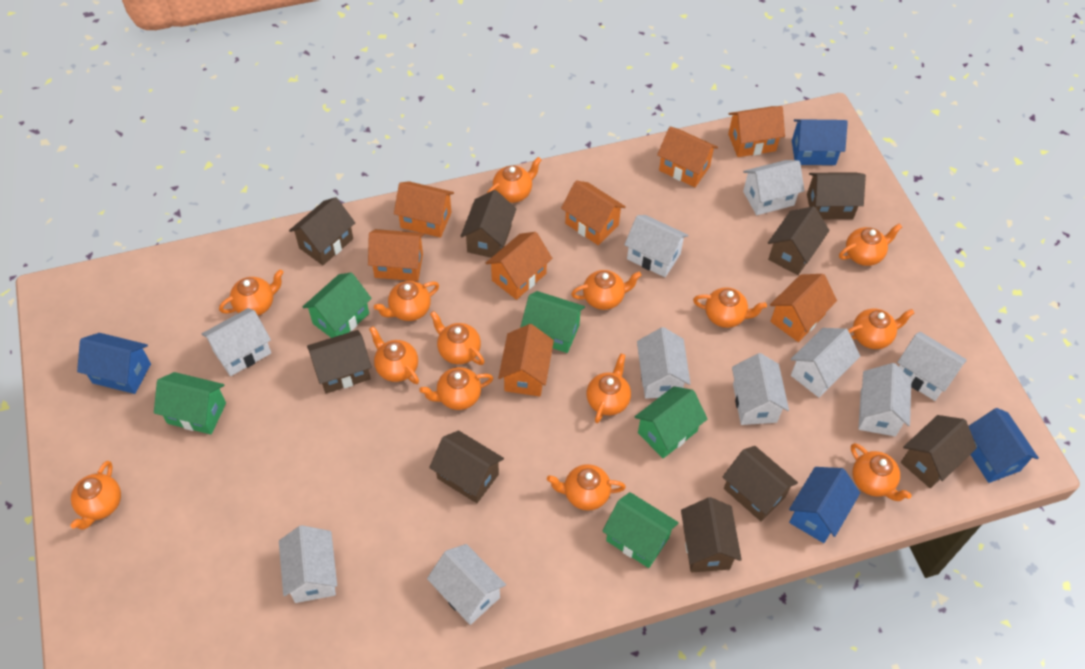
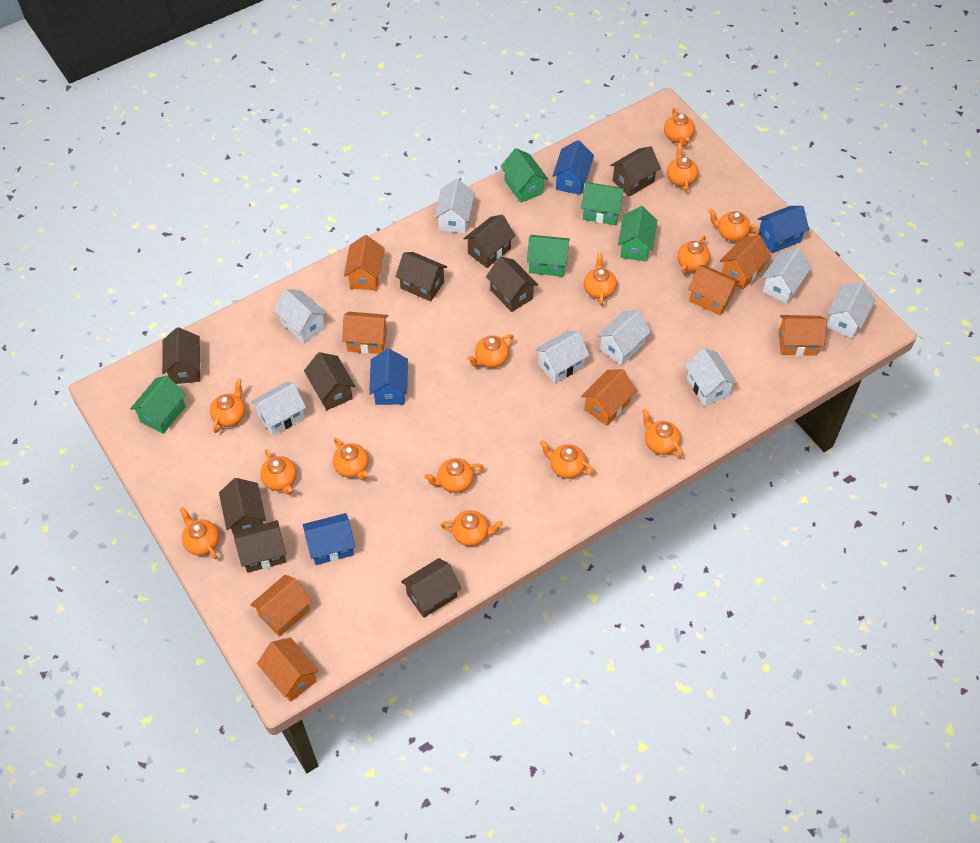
white house: 10 -> 8

